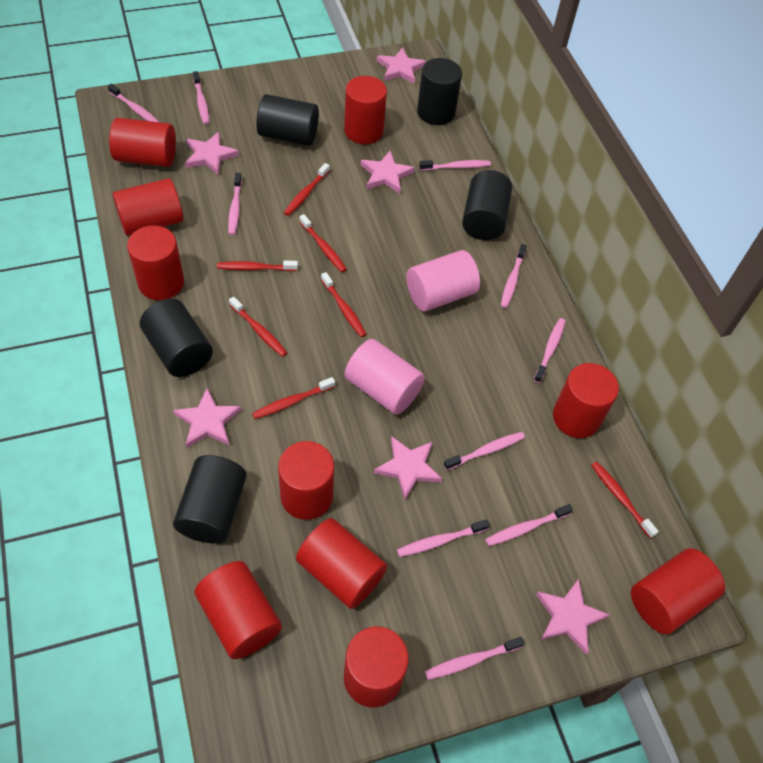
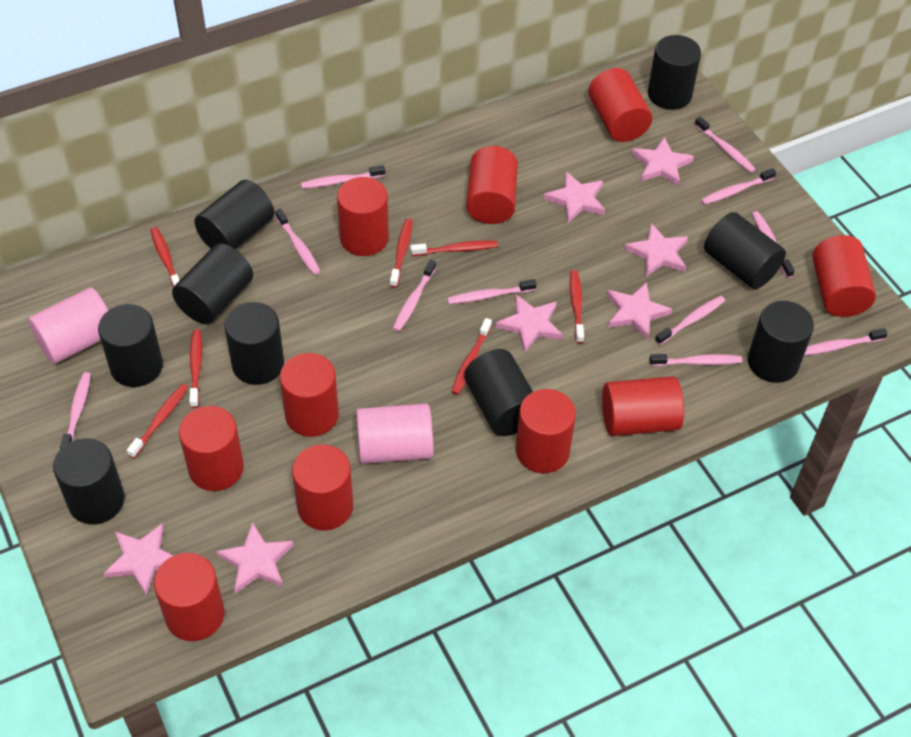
black cylinder: 5 -> 9
pink star: 6 -> 7
pink toothbrush: 10 -> 11

